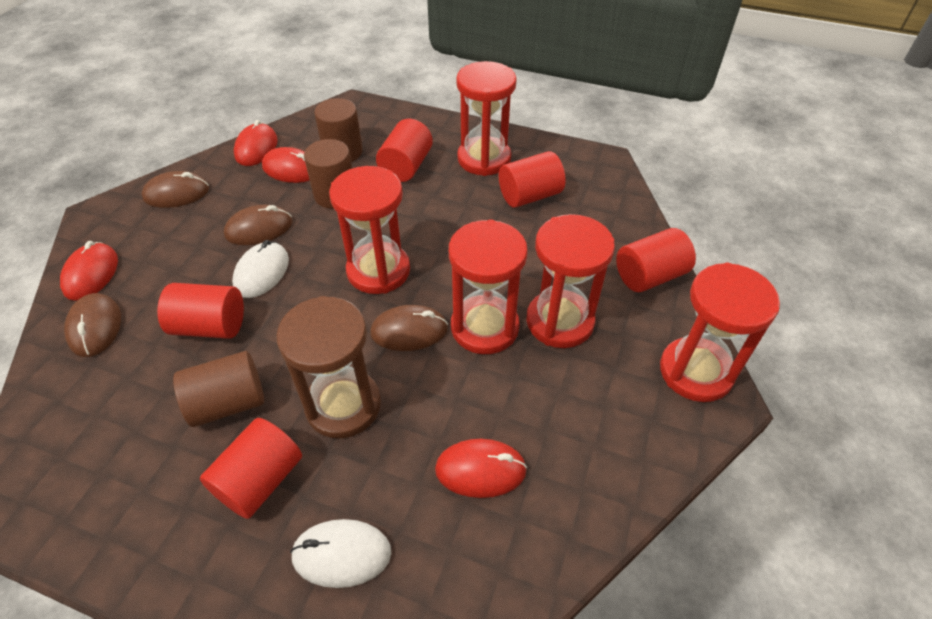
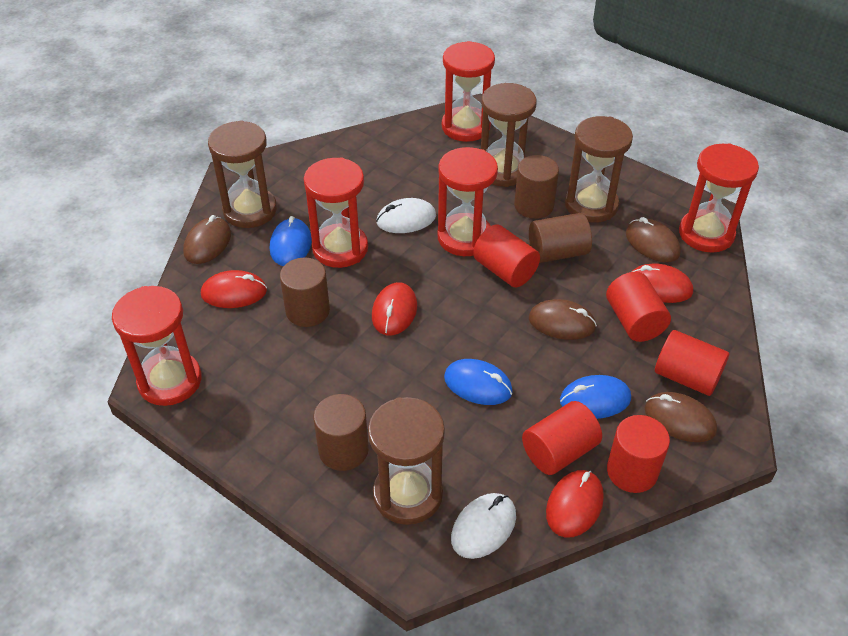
blue mouse: 0 -> 3
brown cylinder: 3 -> 4
brown hourglass: 1 -> 4

